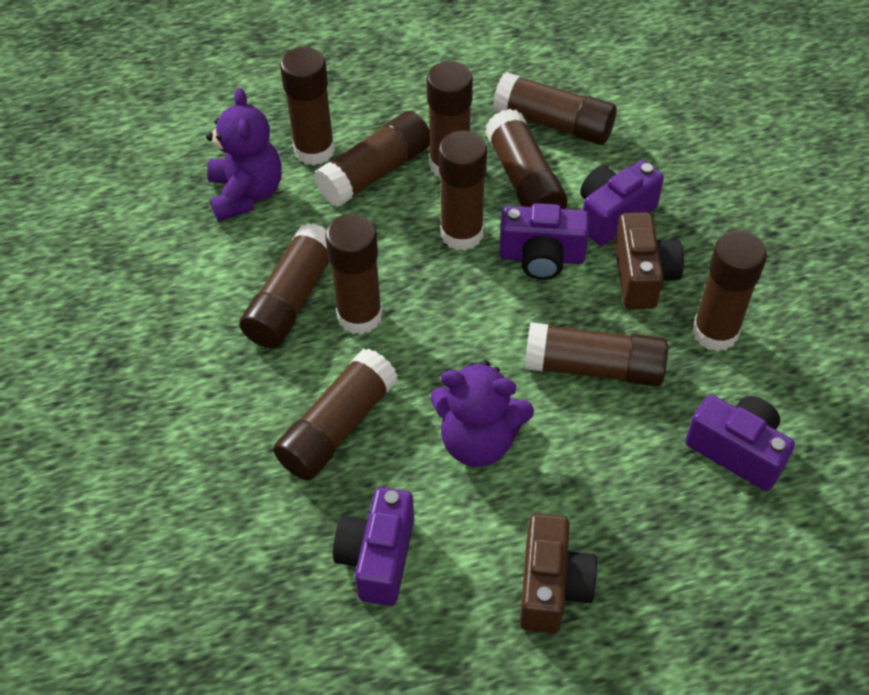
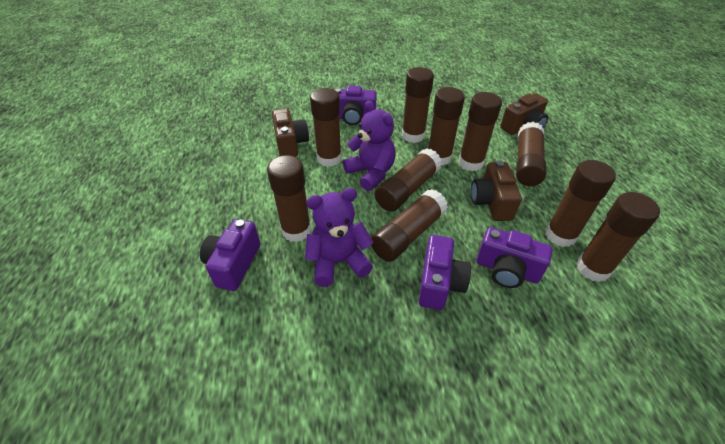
brown camera: 2 -> 3
brown glue stick: 11 -> 10

